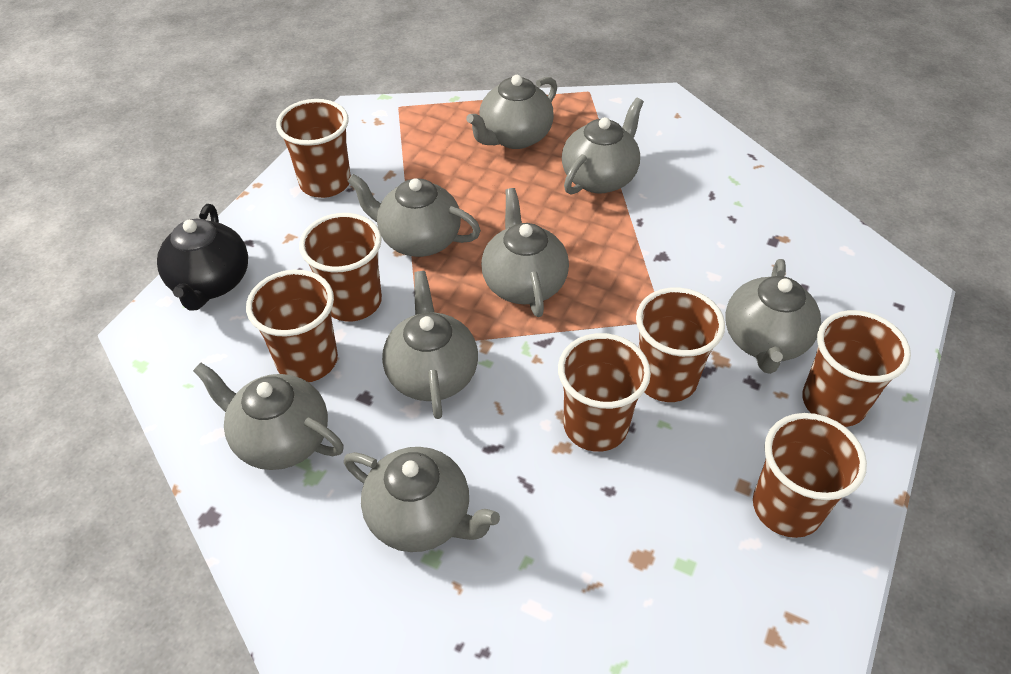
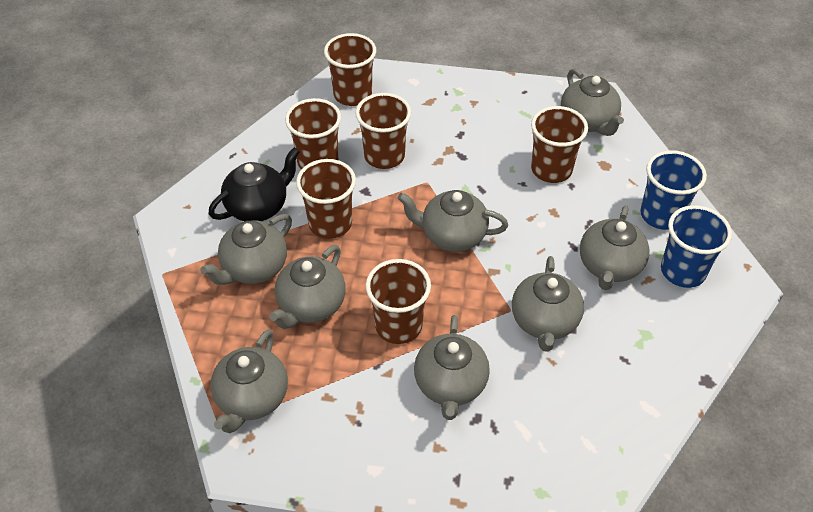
blue cup: 0 -> 2
brown cup: 7 -> 6

